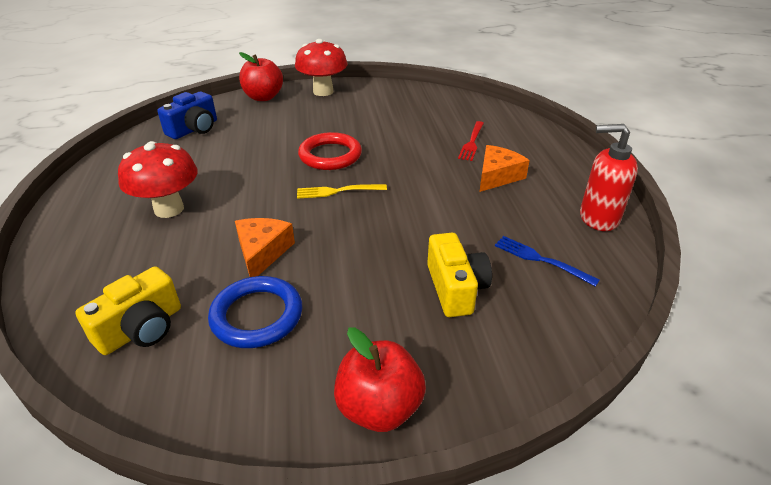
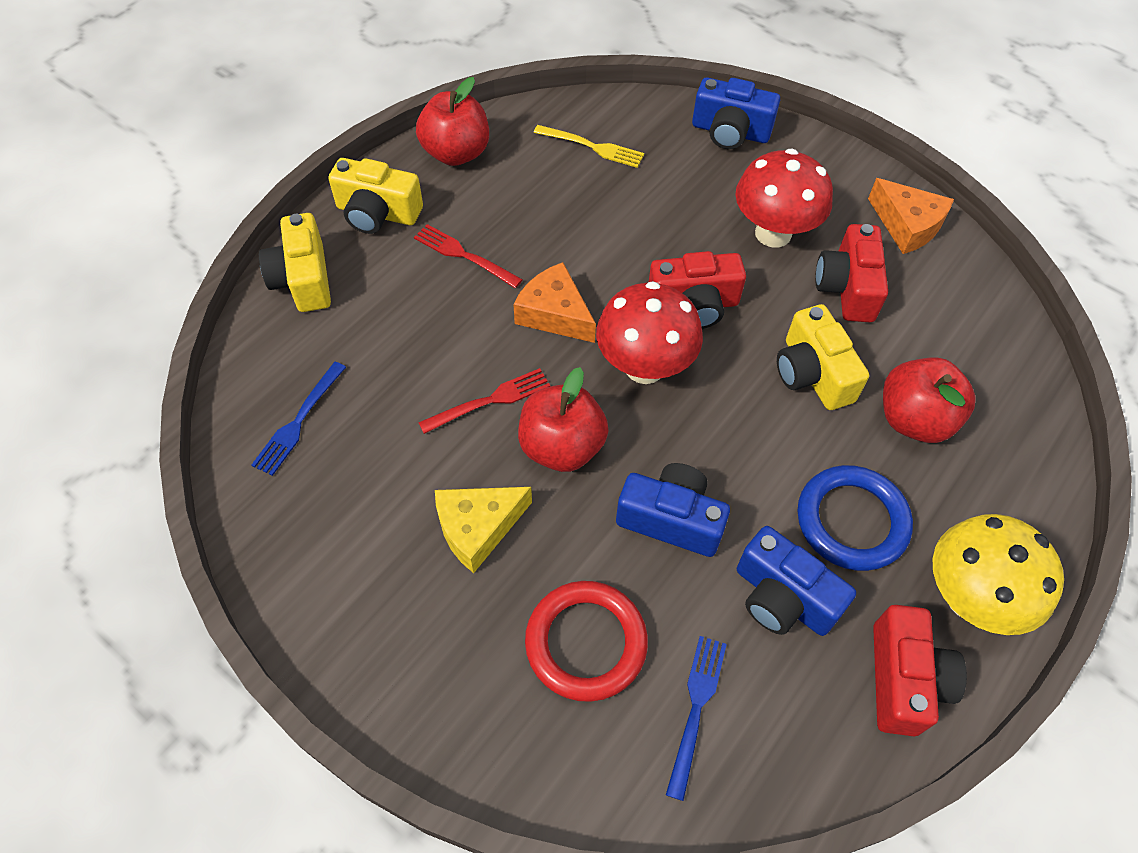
blue camera: 1 -> 3
blue fork: 1 -> 2
red apple: 2 -> 3
red camera: 0 -> 3
red fork: 1 -> 2
red soap dispenser: 1 -> 0
yellow camera: 2 -> 3
yellow cheese: 0 -> 1
yellow mushroom: 0 -> 1

